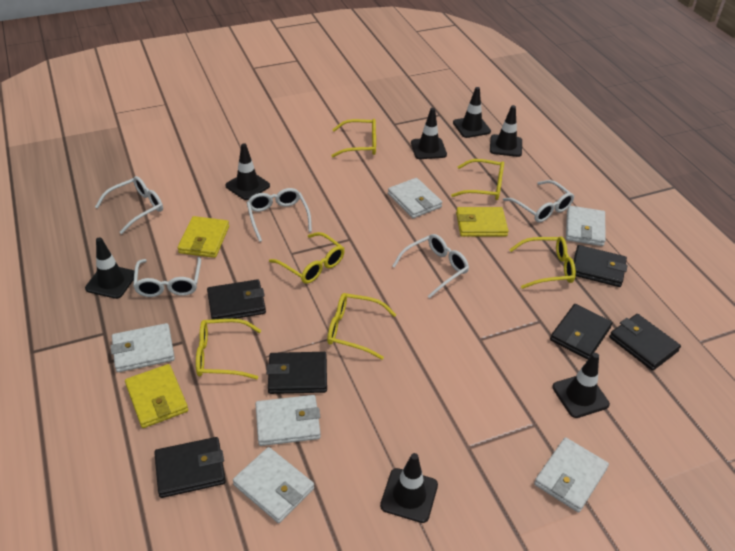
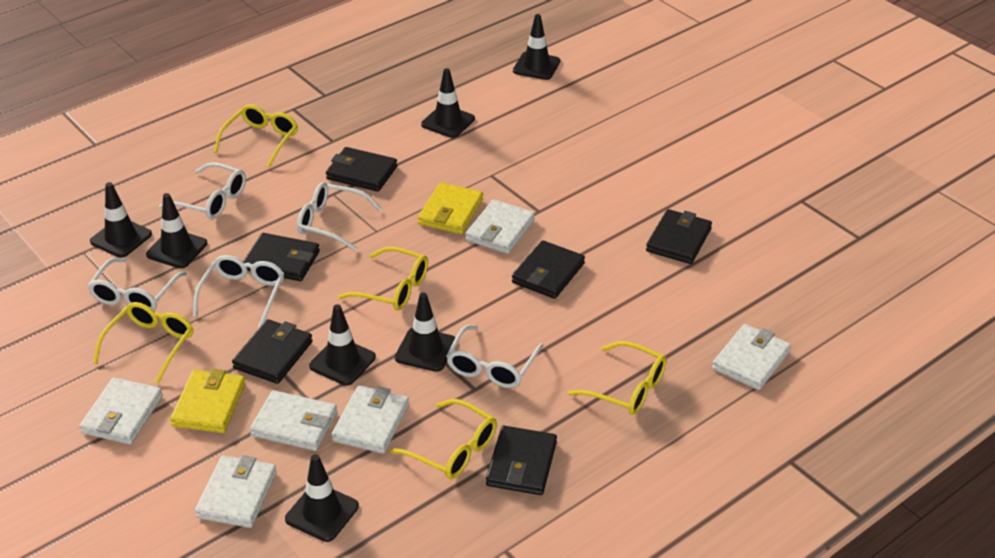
yellow glasses: 6 -> 5
yellow wallet: 3 -> 2

